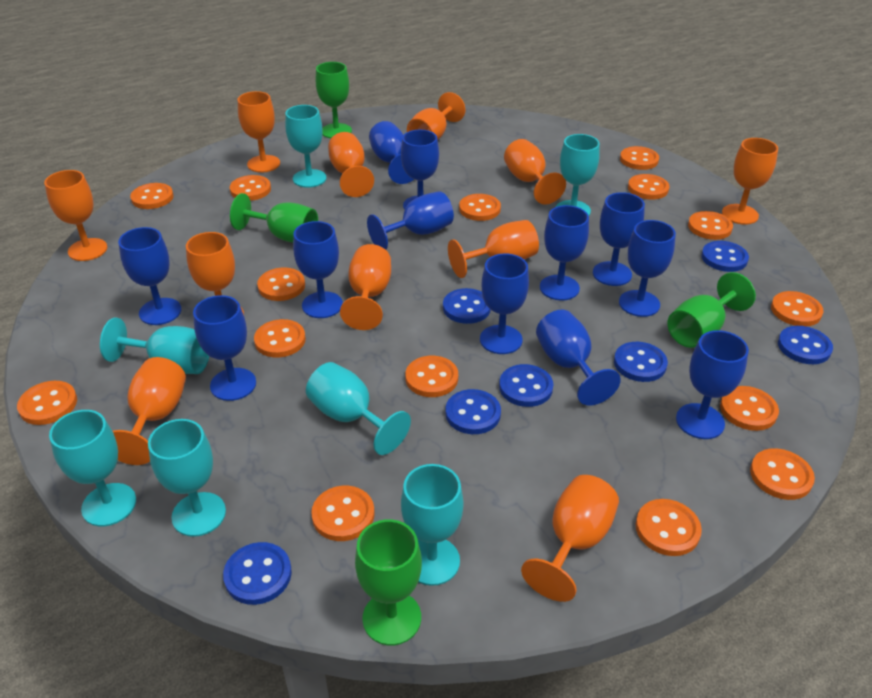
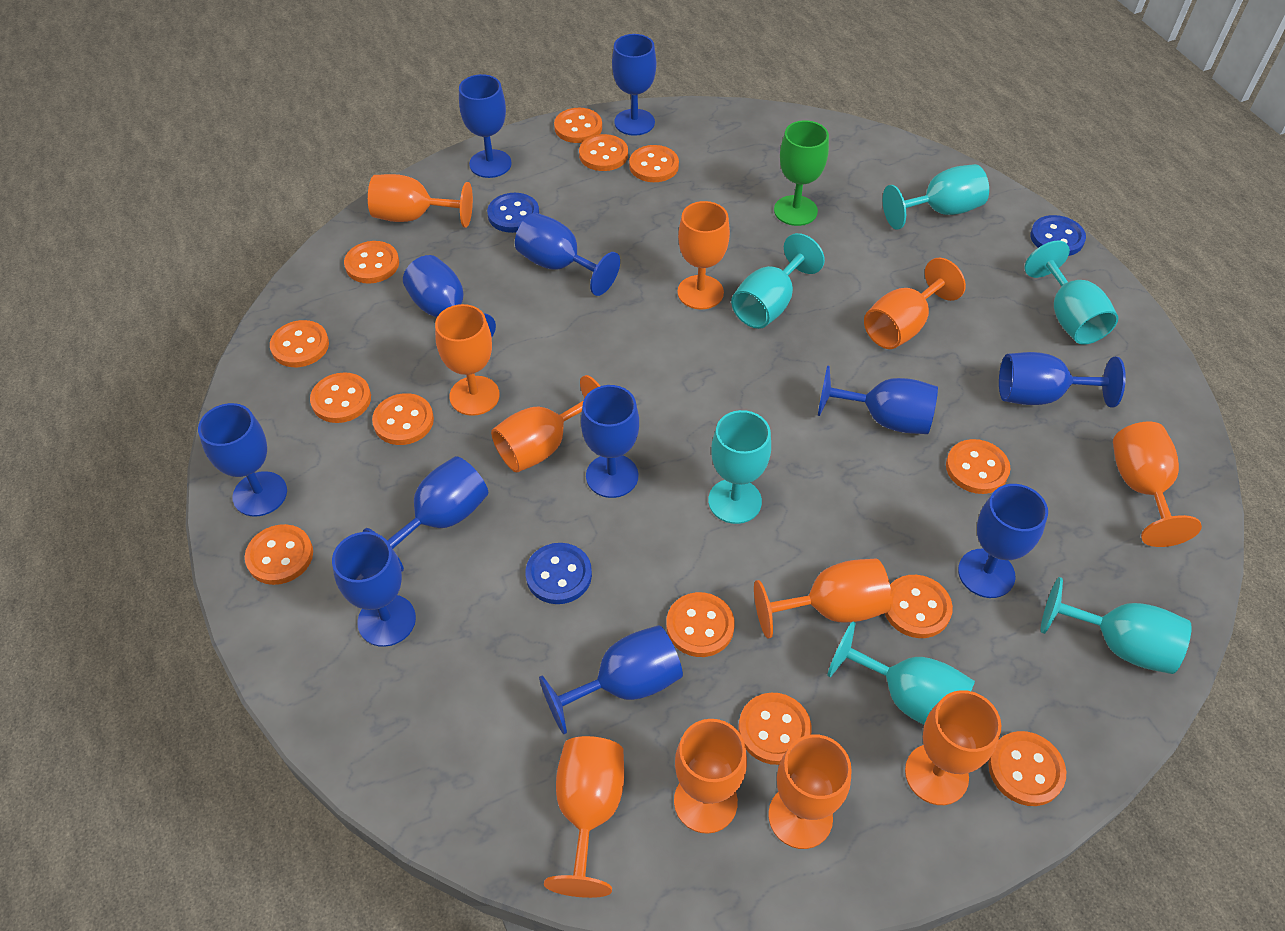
blue button: 7 -> 3
green goblet: 4 -> 1
orange button: 15 -> 13
turquoise goblet: 7 -> 6

